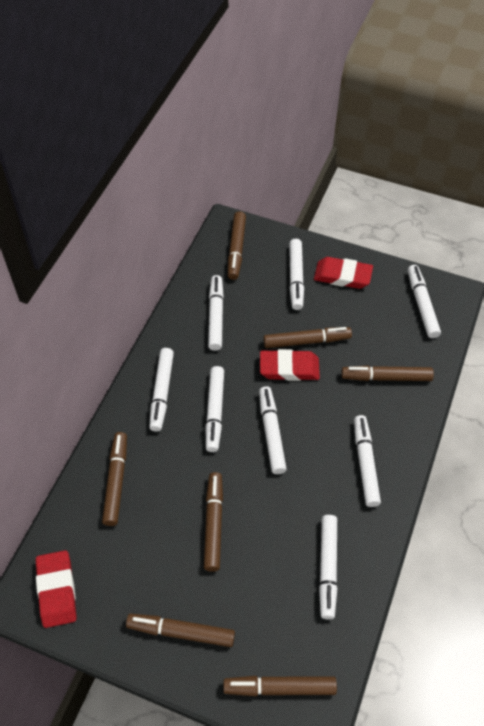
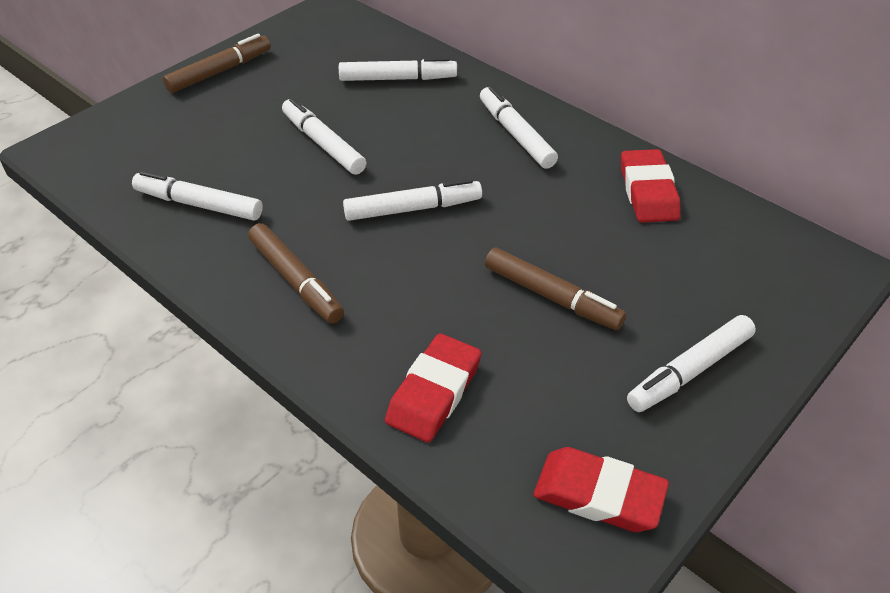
brown marker: 7 -> 3
white marker: 8 -> 6

